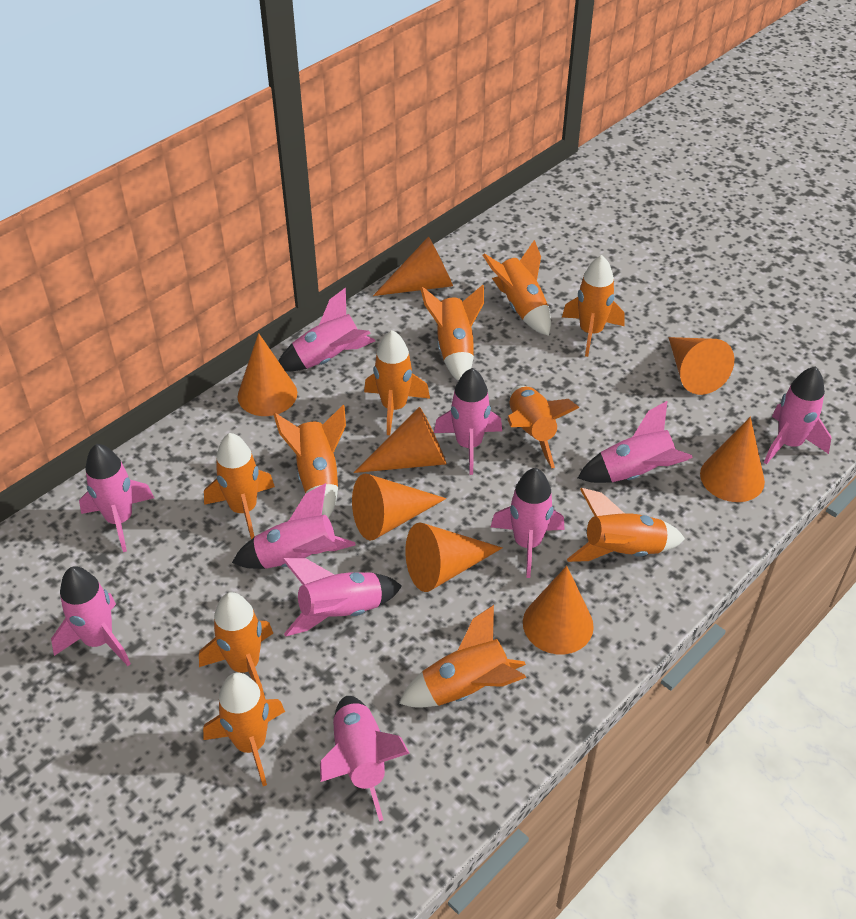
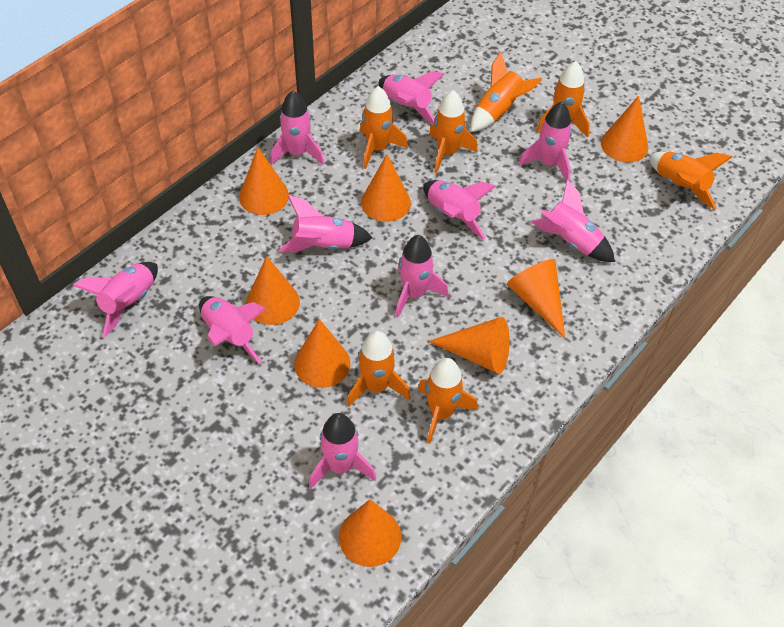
orange rocket: 11 -> 7

